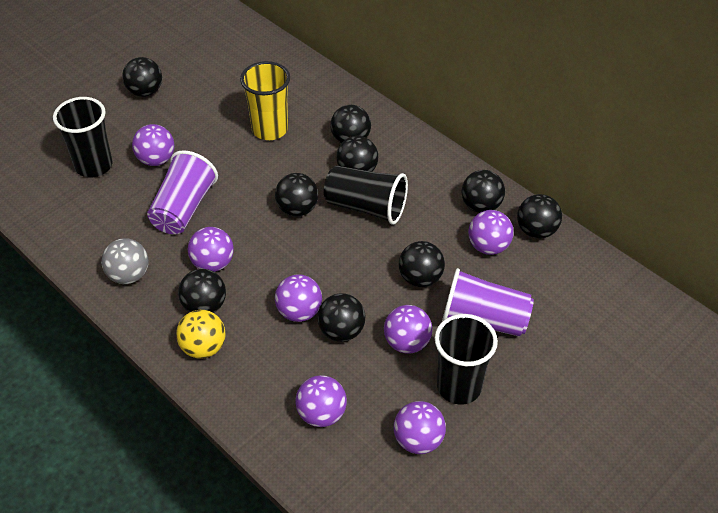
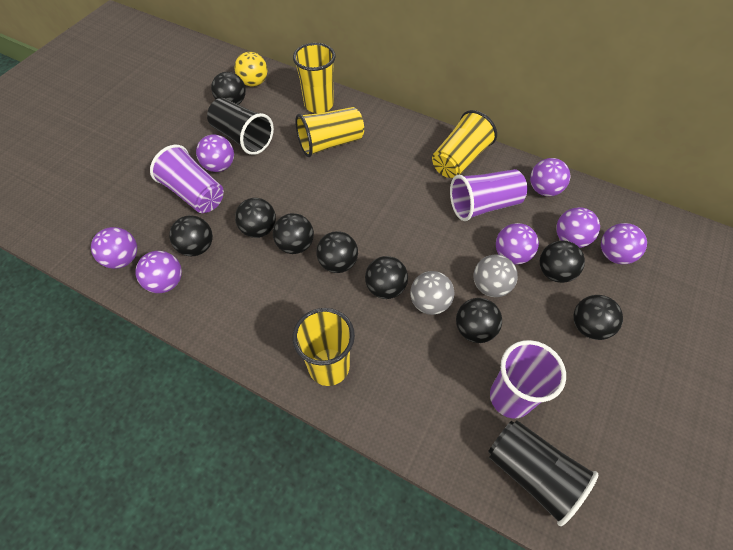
black cup: 3 -> 2
grey ball: 1 -> 2
purple cup: 2 -> 3
yellow cup: 1 -> 4

